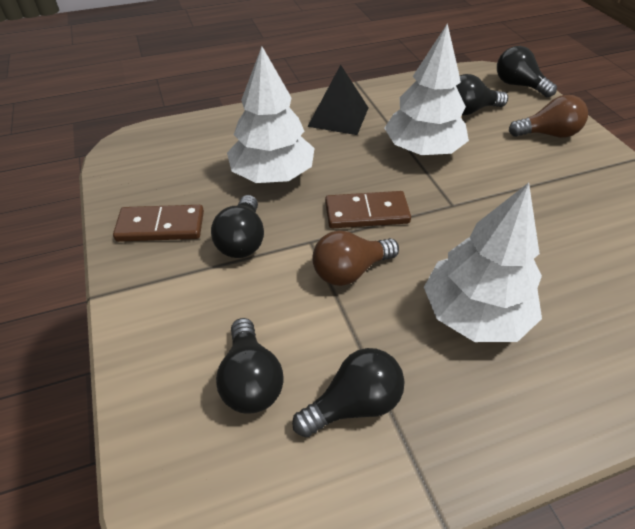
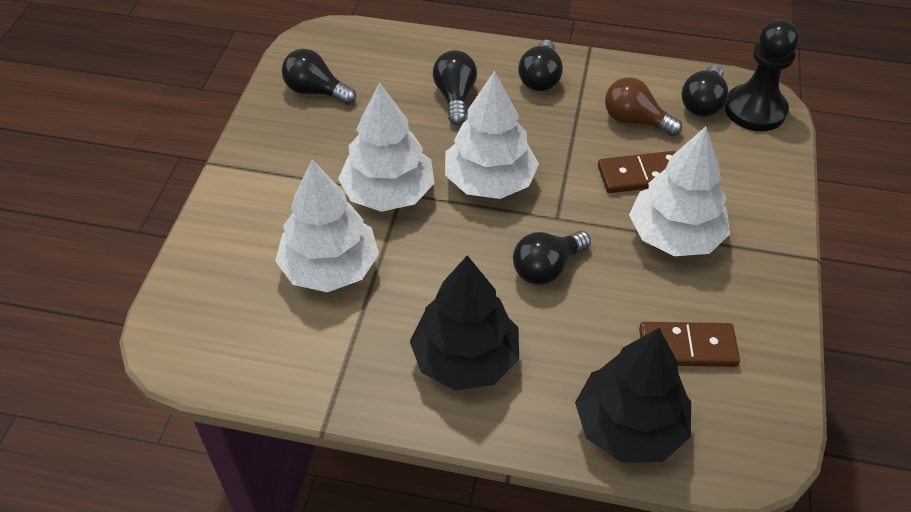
black pawn: 0 -> 1
black pyramid: 1 -> 0
black tree: 0 -> 2
brown light bulb: 2 -> 1
white tree: 3 -> 4

